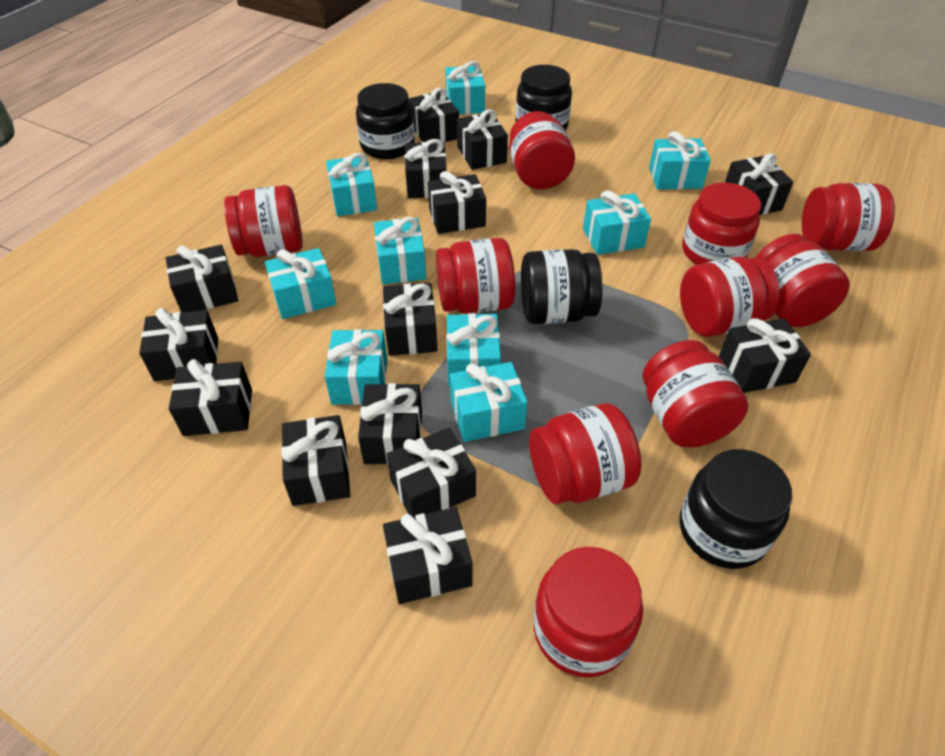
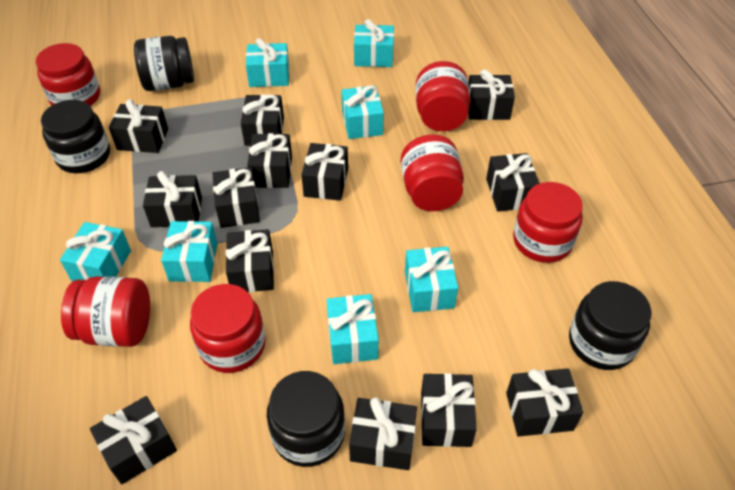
black gift: 14 -> 13
red jar: 10 -> 6
turquoise gift: 9 -> 7

